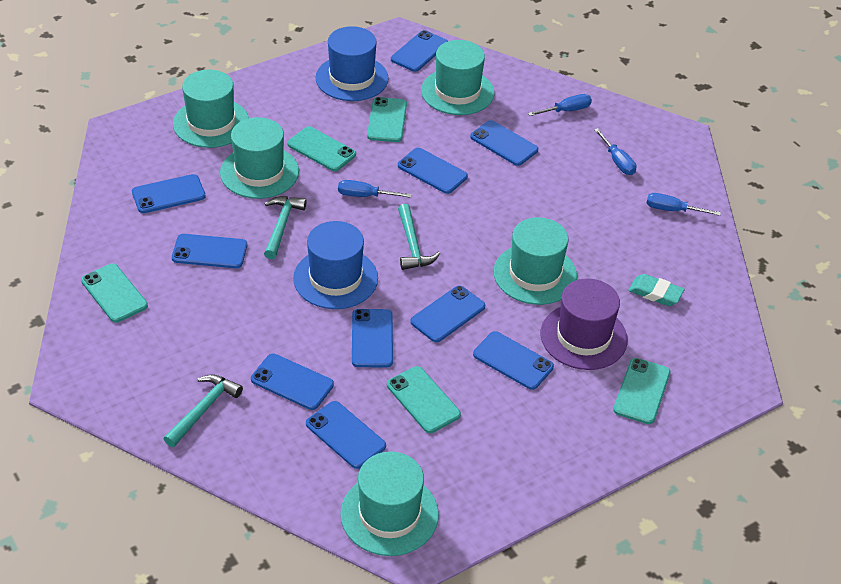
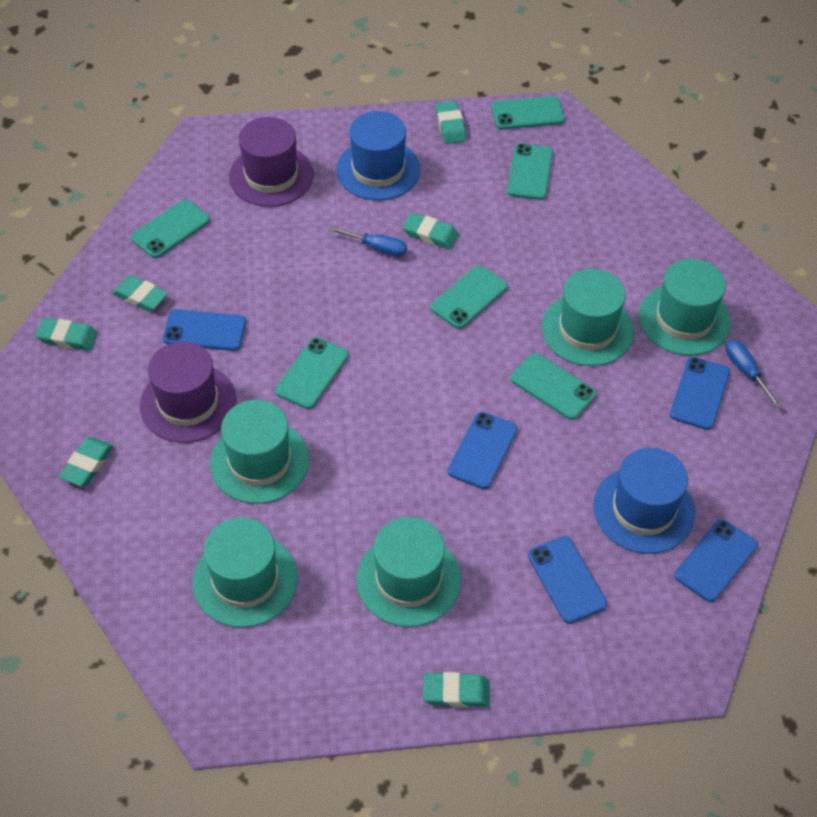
blue phone: 10 -> 5
blue screwdriver: 4 -> 2
purple hat: 1 -> 2
turquoise eraser: 1 -> 6
turquoise hammer: 3 -> 0
turquoise phone: 5 -> 6

